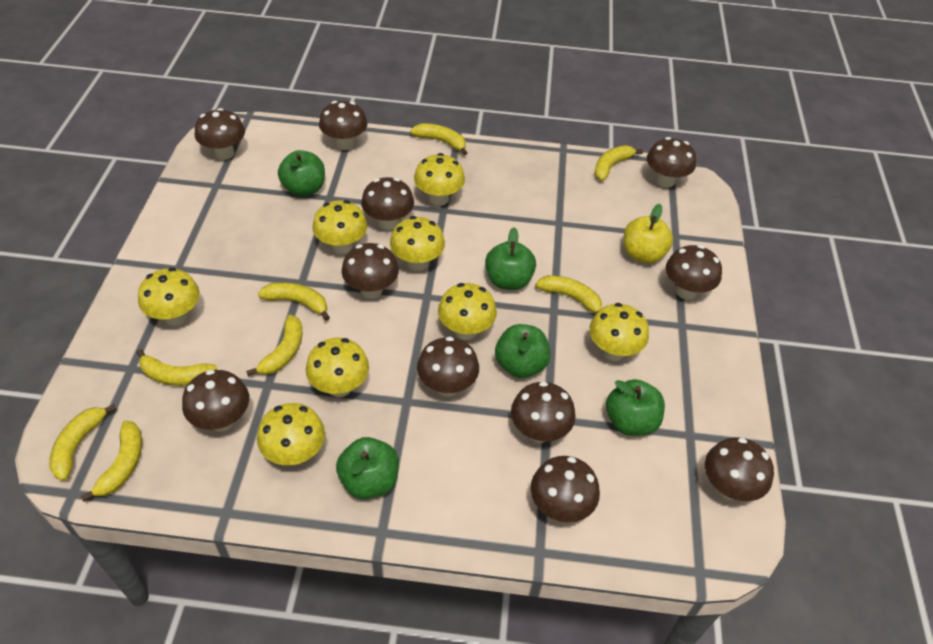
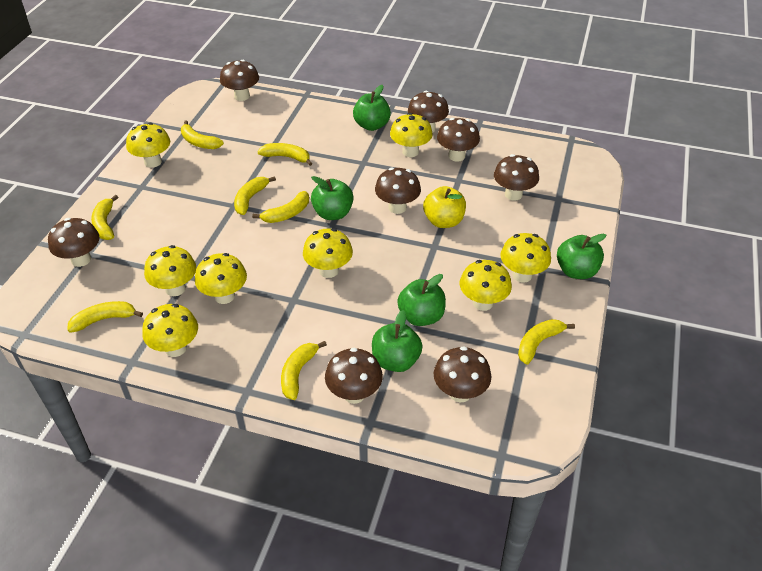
brown mushroom: 11 -> 8

